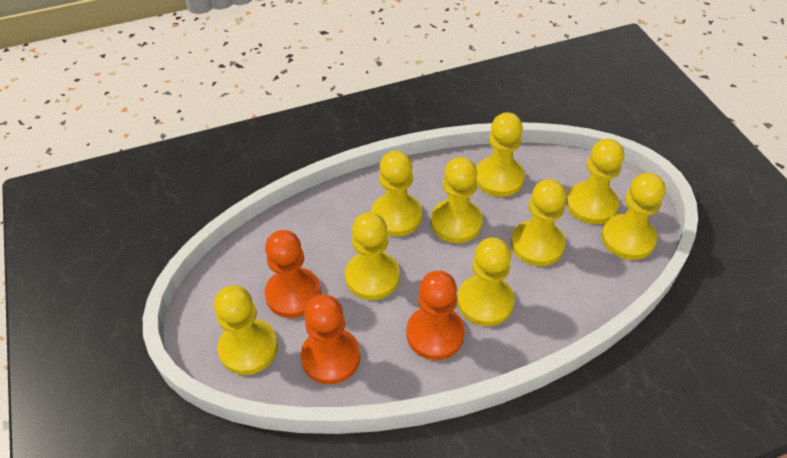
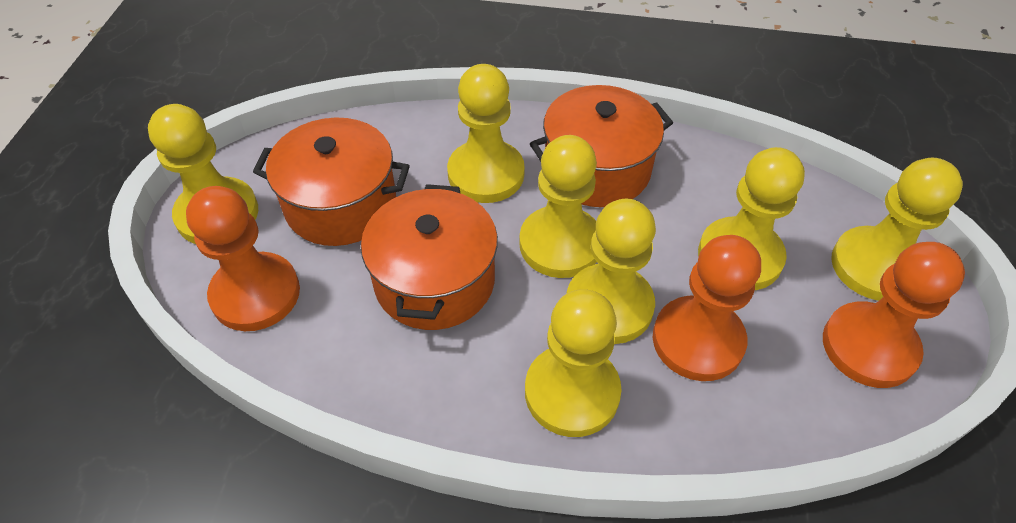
orange pot: 0 -> 3
yellow pawn: 9 -> 7

